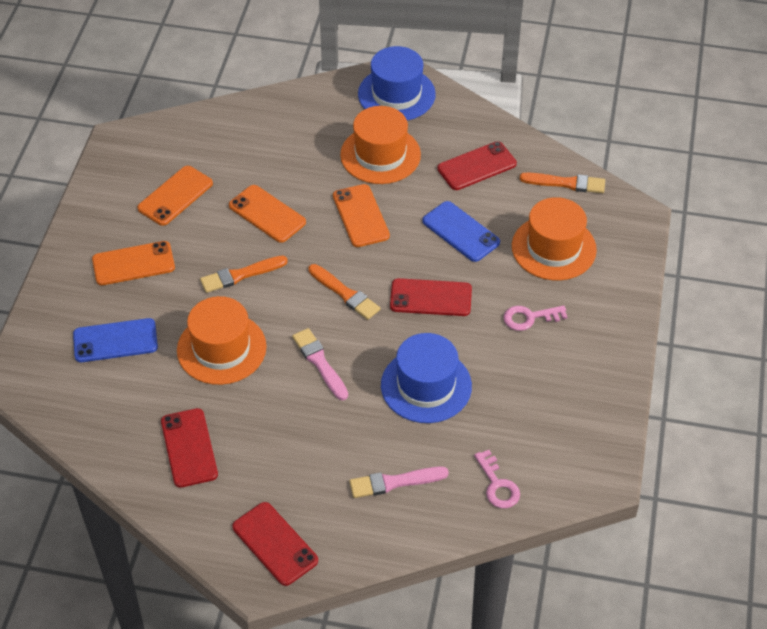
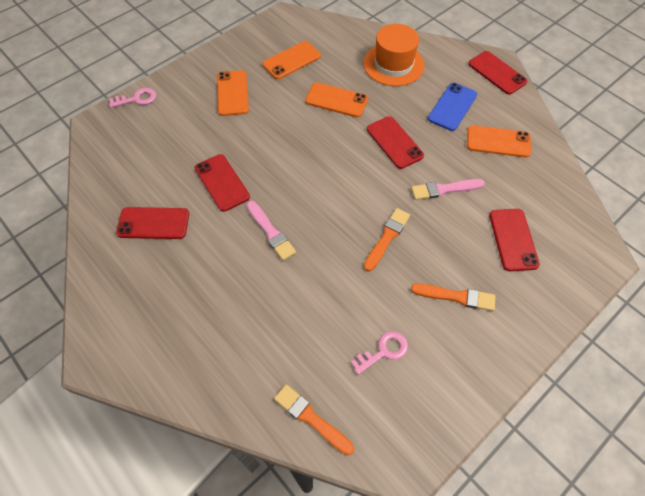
blue hat: 2 -> 0
blue phone: 2 -> 1
orange hat: 3 -> 1
red phone: 4 -> 5

